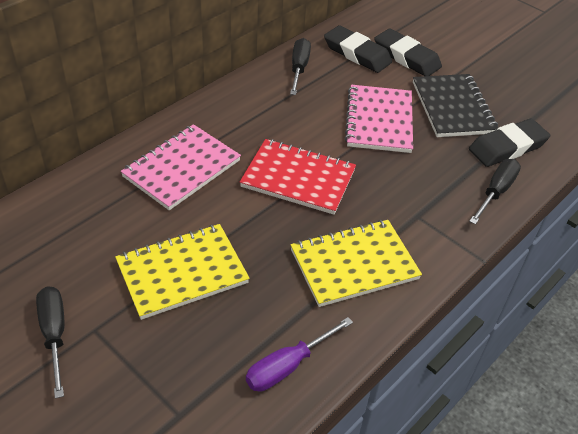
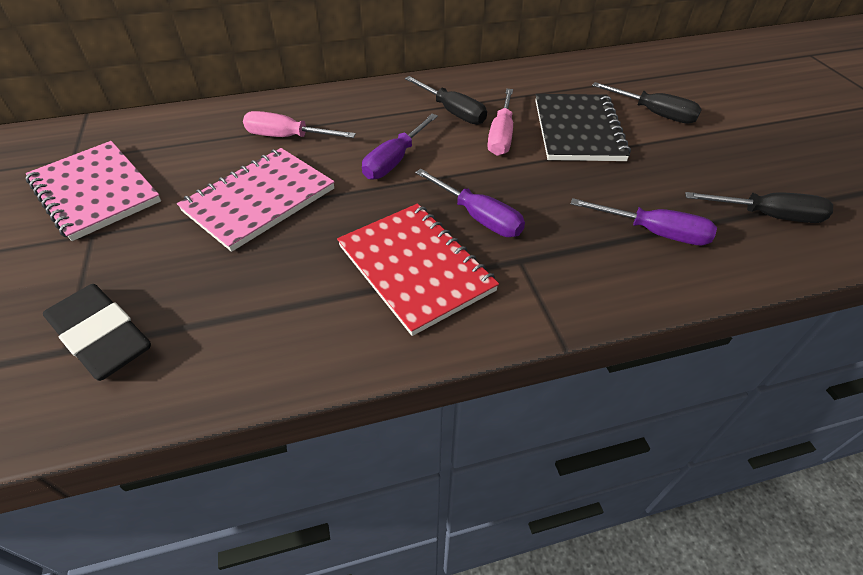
black eraser: 3 -> 1
pink screwdriver: 0 -> 2
purple screwdriver: 1 -> 3
yellow notebook: 2 -> 0

